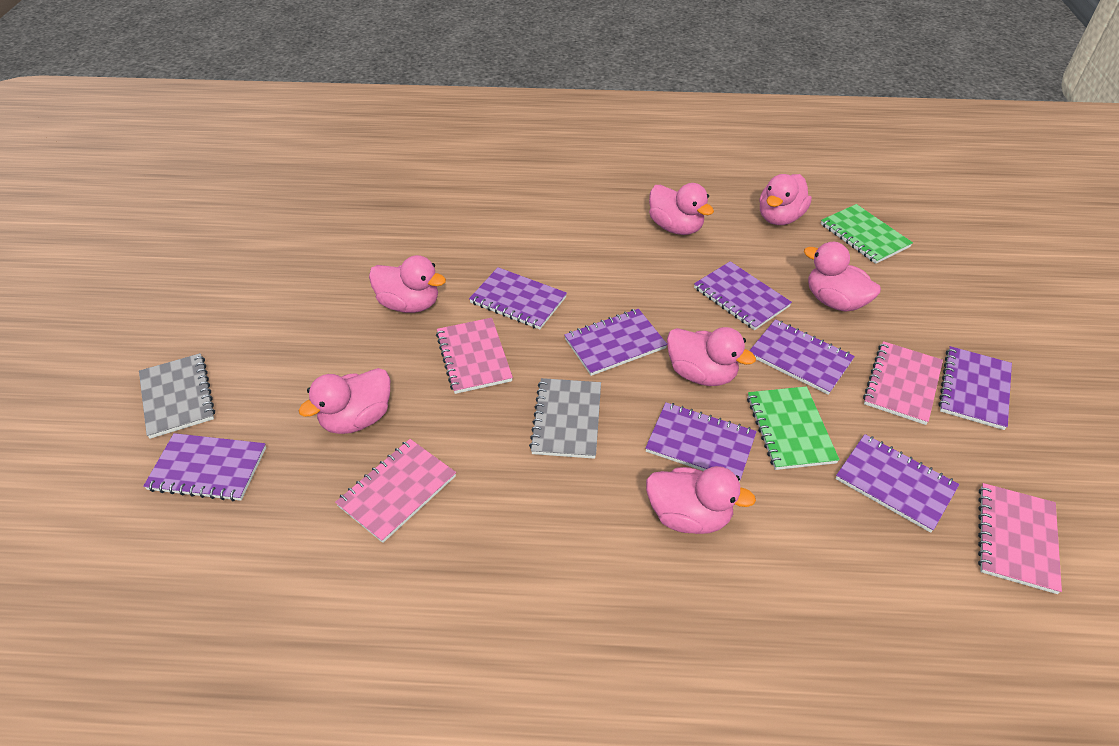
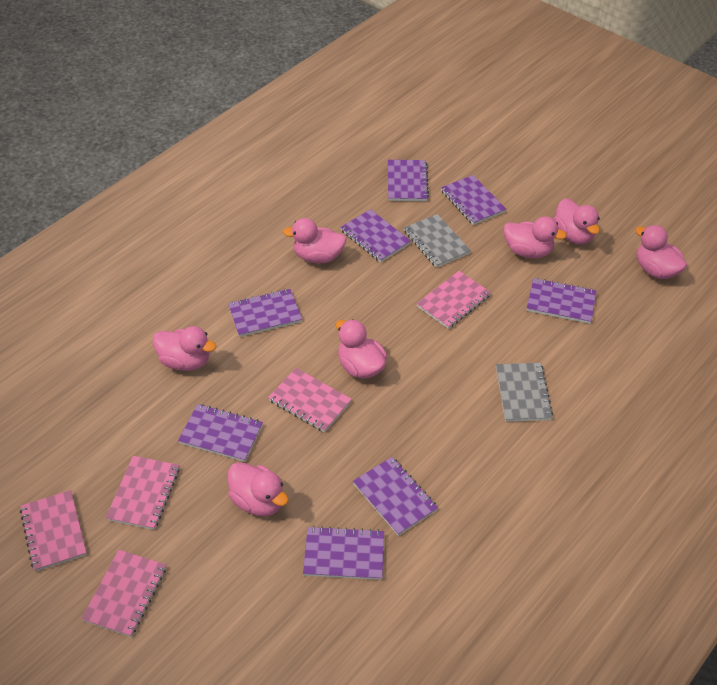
green notebook: 2 -> 0
pink notebook: 4 -> 5

